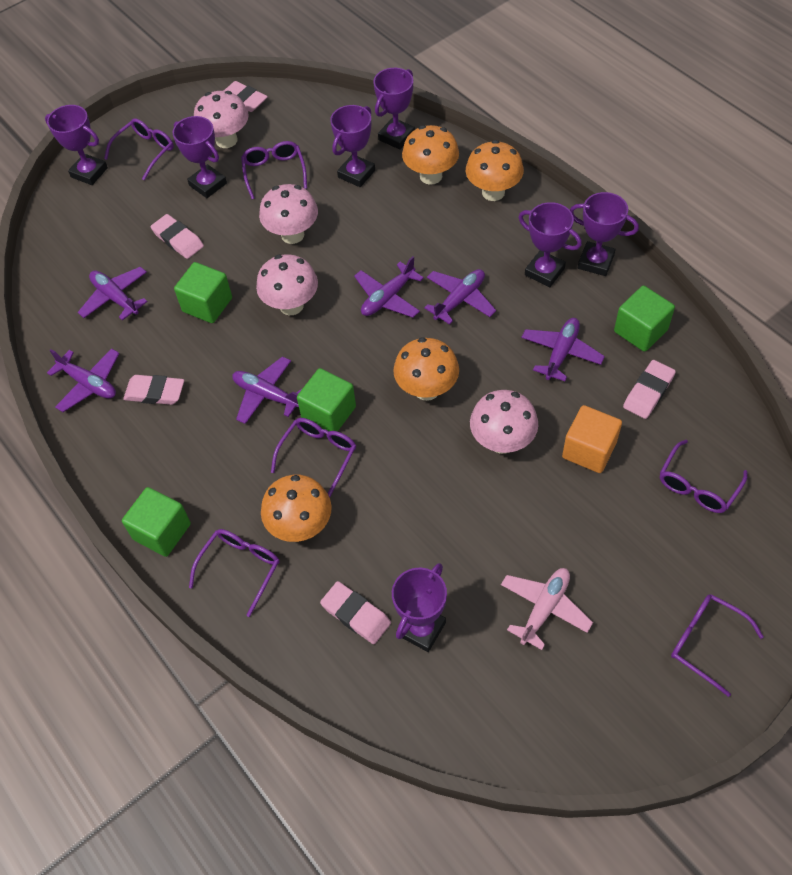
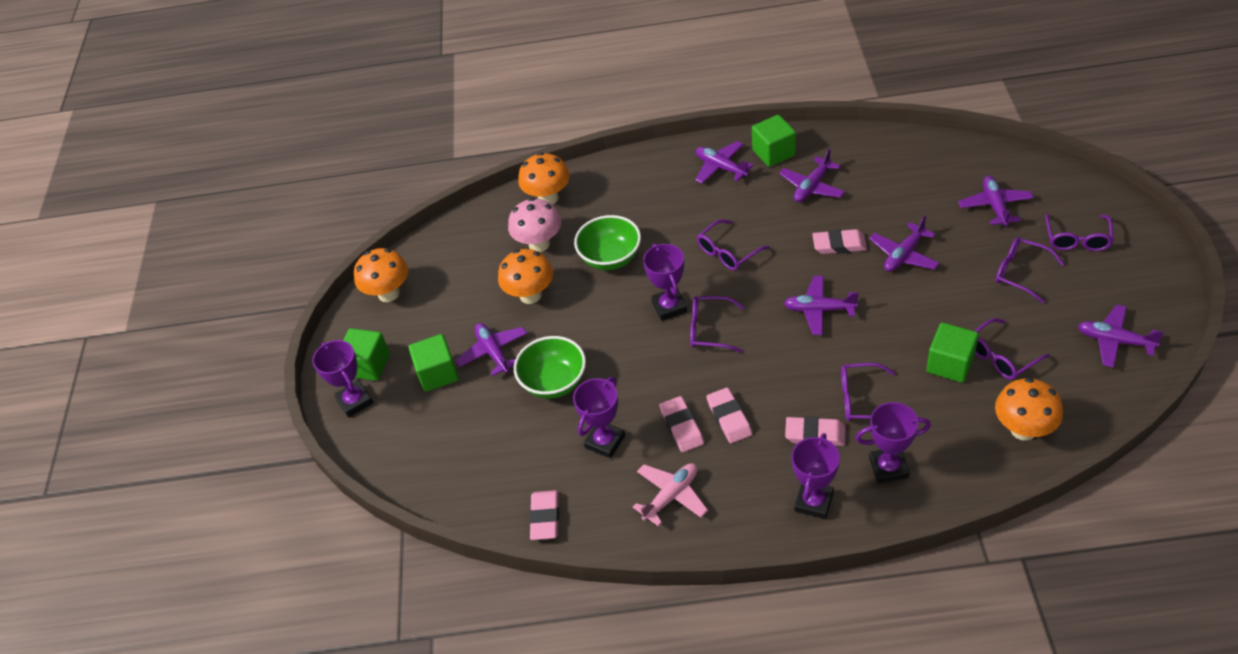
green bowl: 0 -> 2
orange cube: 1 -> 0
pink mushroom: 4 -> 1
purple plane: 6 -> 7
purple trophy: 7 -> 5

